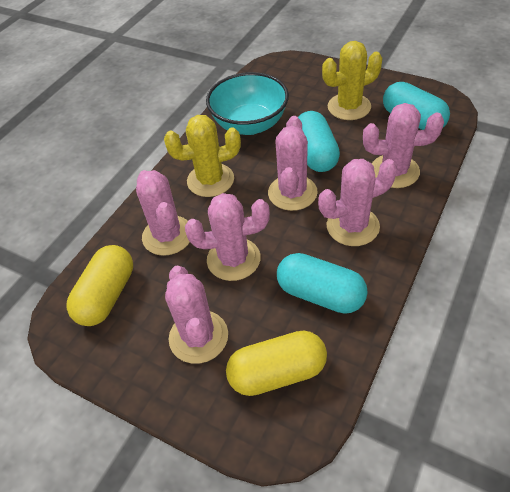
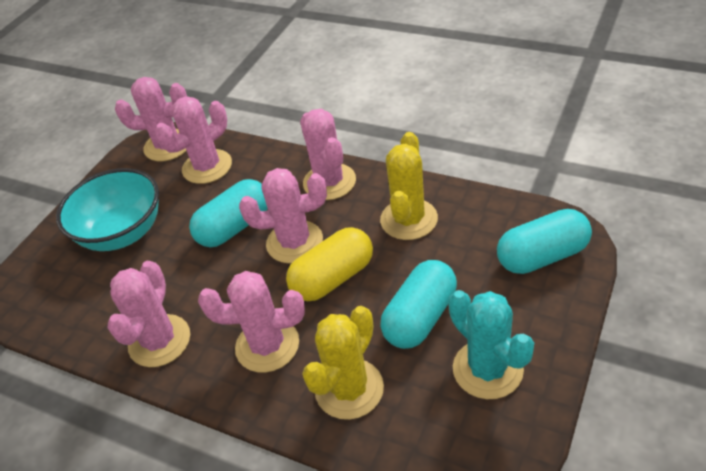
turquoise cactus: 0 -> 1
yellow capsule: 2 -> 1

